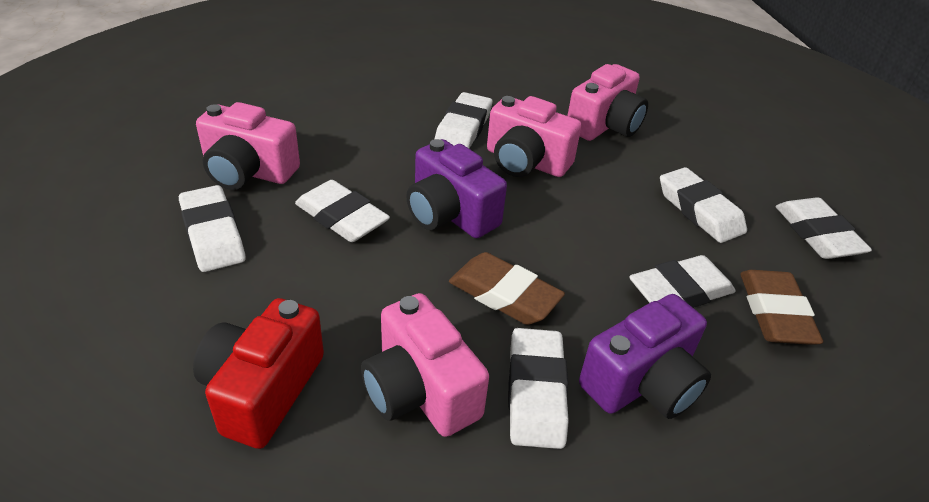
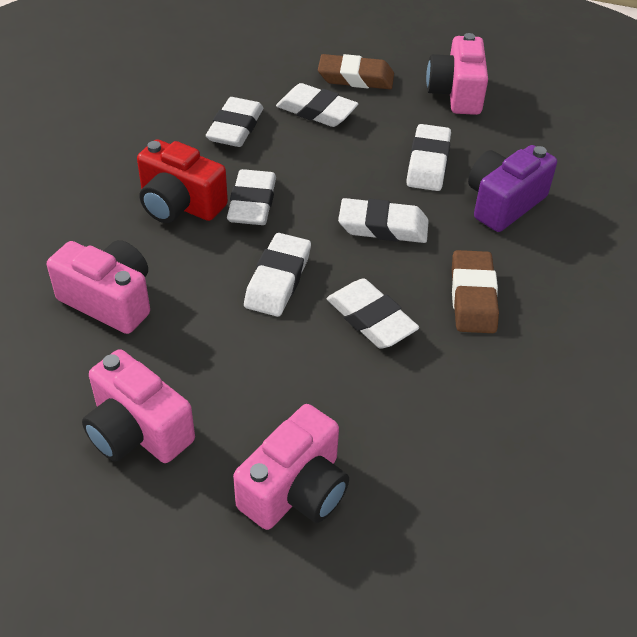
purple camera: 2 -> 1

